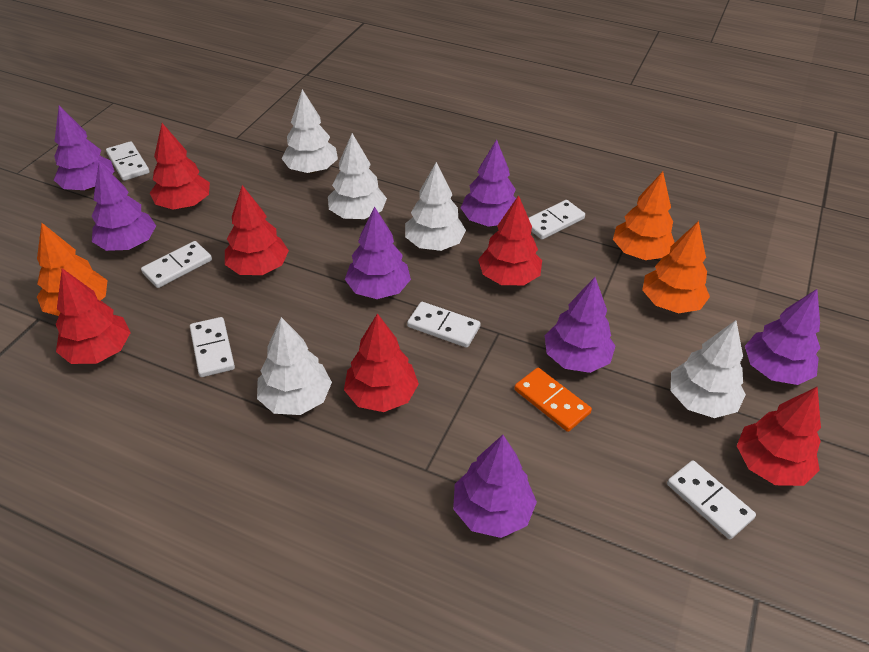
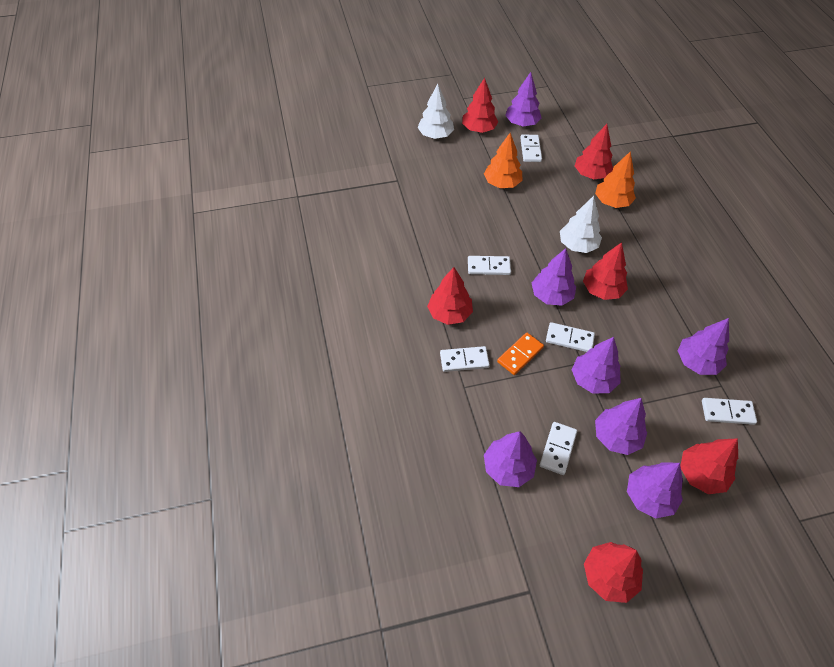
orange tree: 3 -> 2
white tree: 5 -> 2

